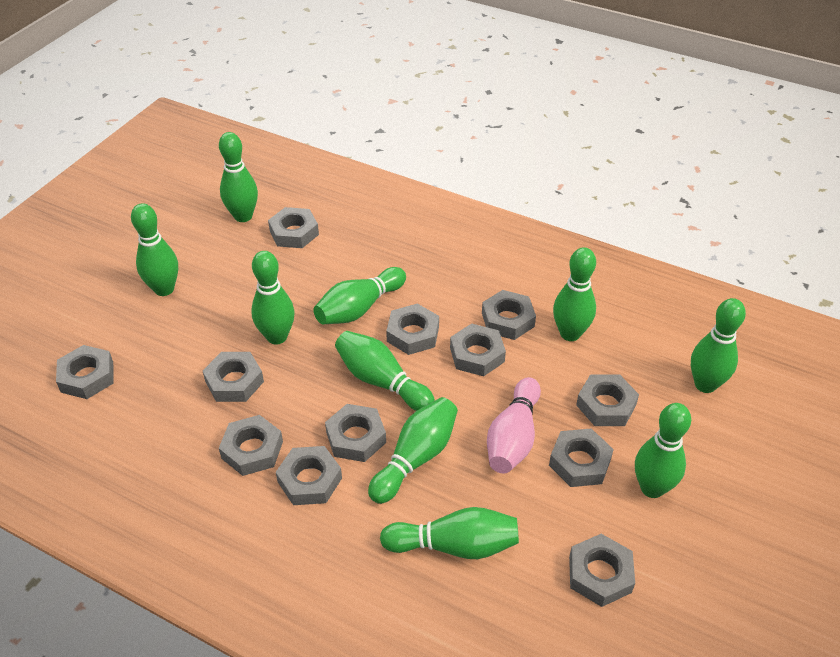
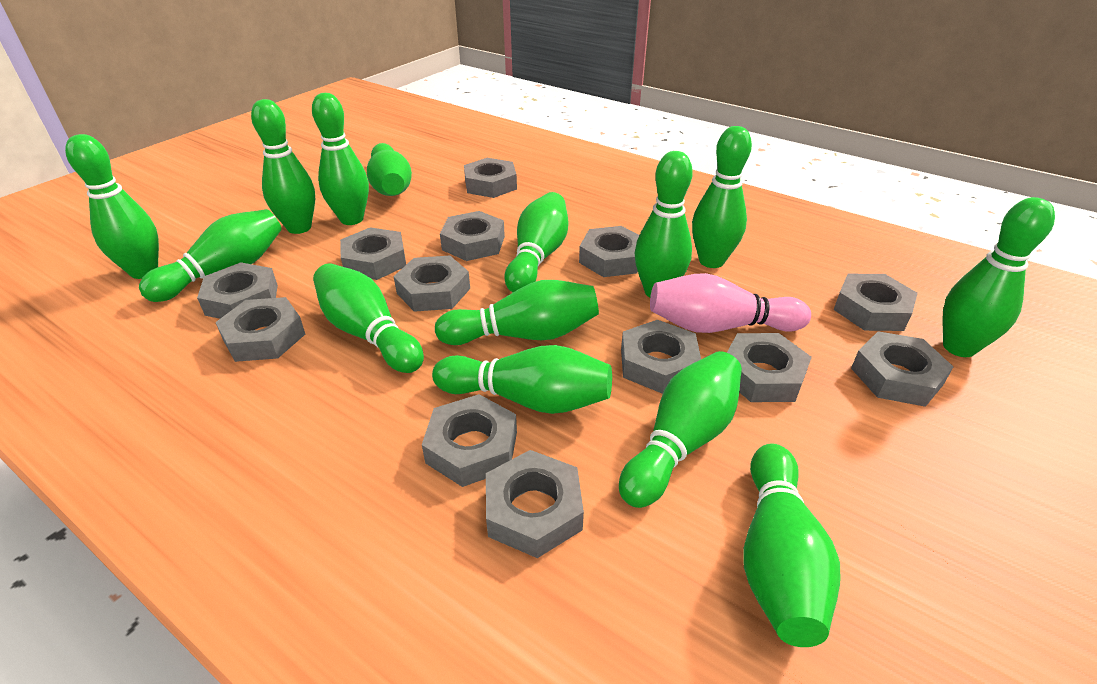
green bowling pin: 10 -> 14
grey nut: 12 -> 13

